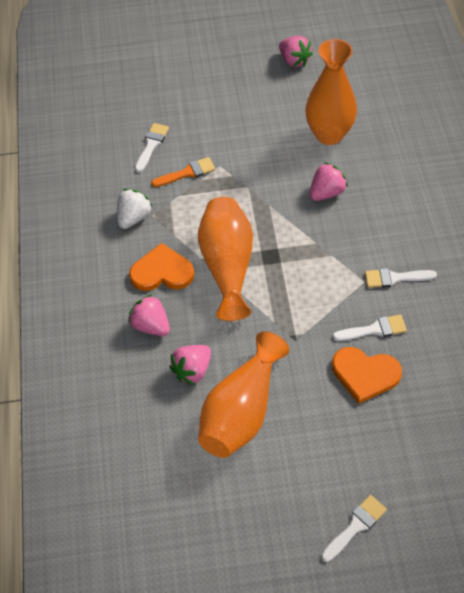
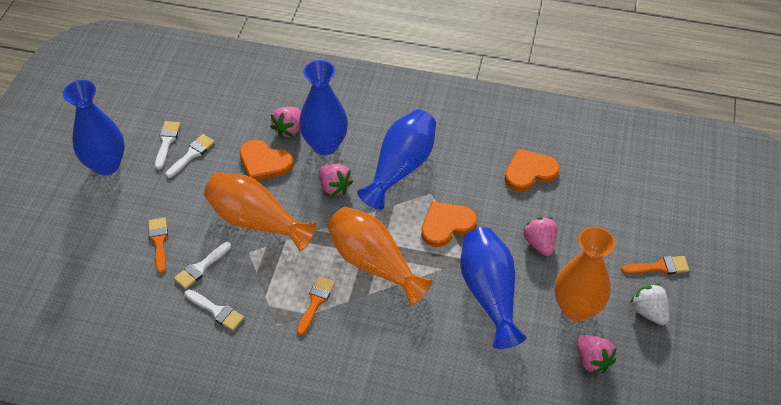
blue vase: 0 -> 4
orange brush: 1 -> 3
orange heart: 2 -> 3

